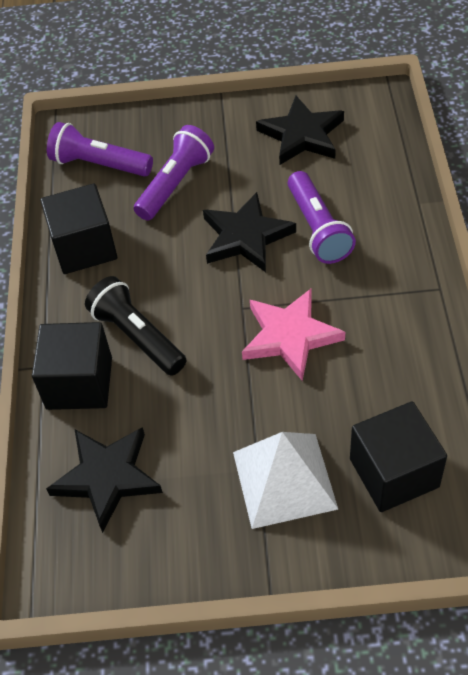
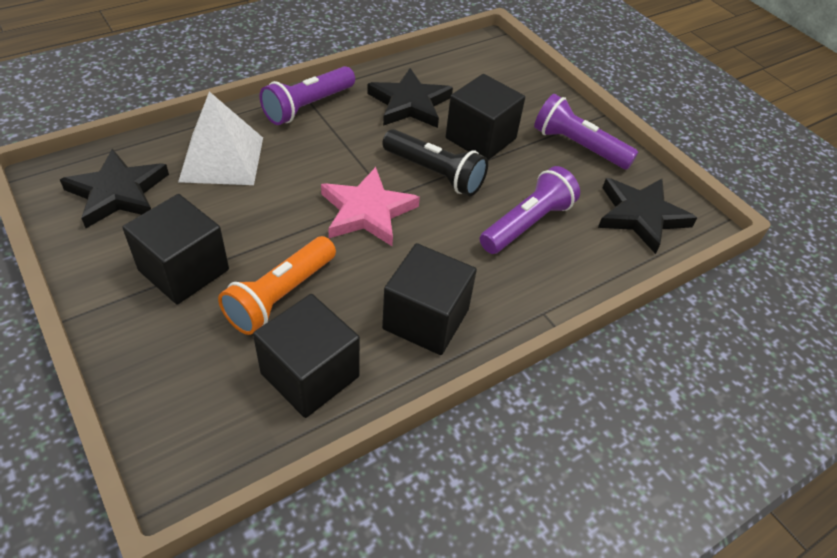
black cube: 3 -> 4
orange flashlight: 0 -> 1

